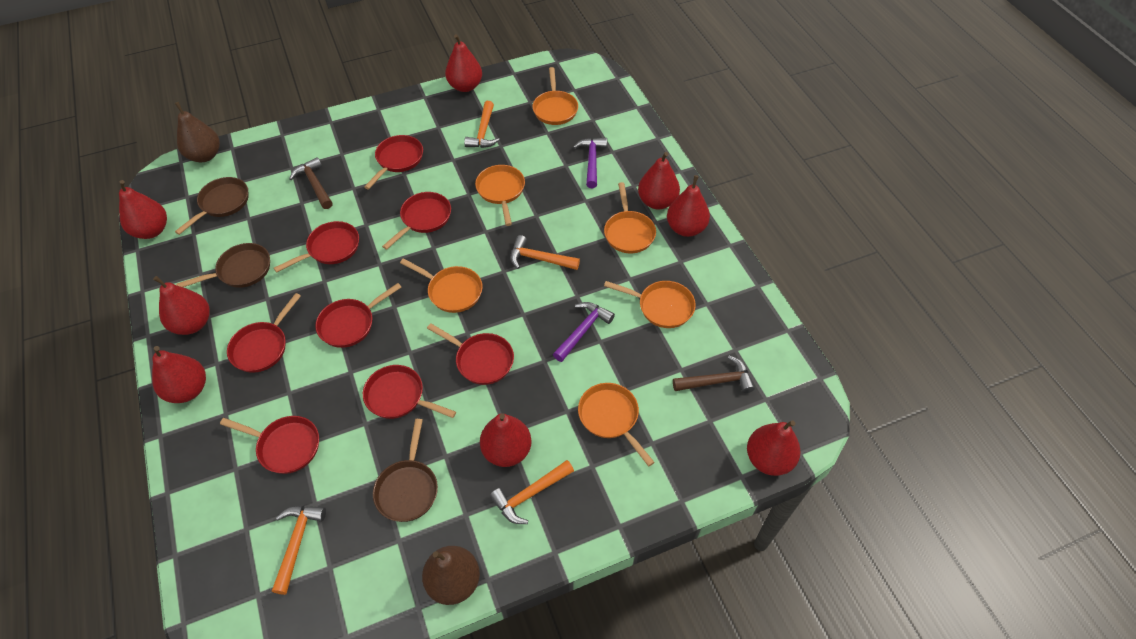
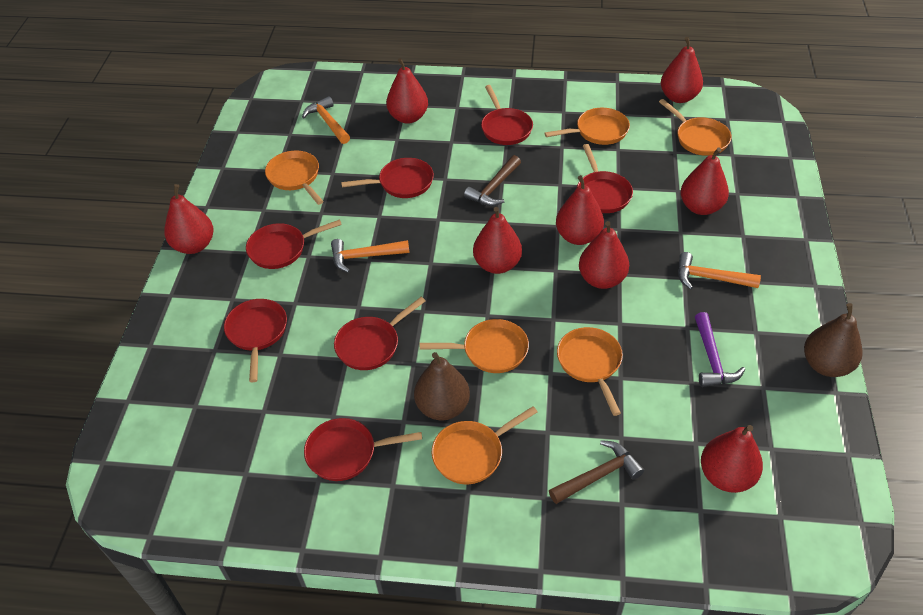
brown pan: 3 -> 0
orange hammer: 4 -> 3
purple hammer: 2 -> 1
red pan: 8 -> 7

